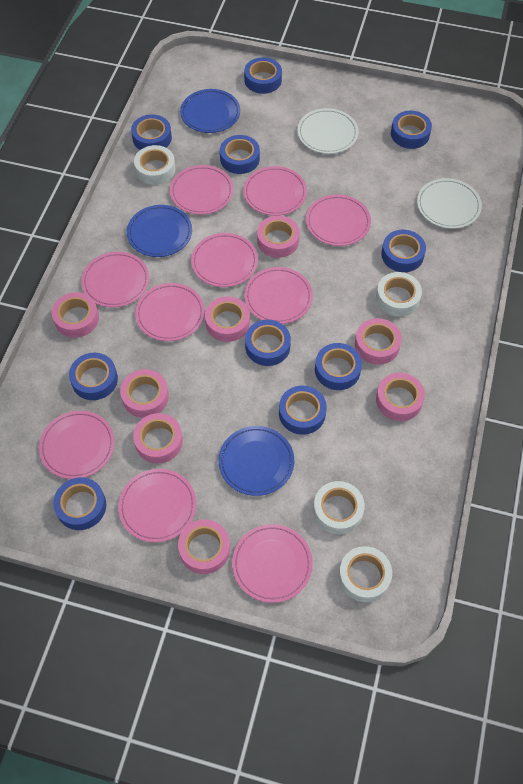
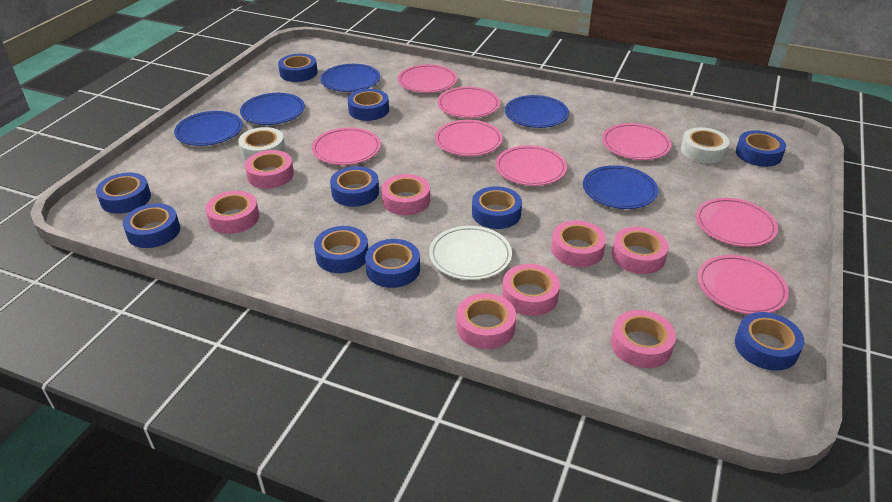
blue plate: 3 -> 5
pink plate: 10 -> 8
white plate: 2 -> 1
white tape: 4 -> 2

